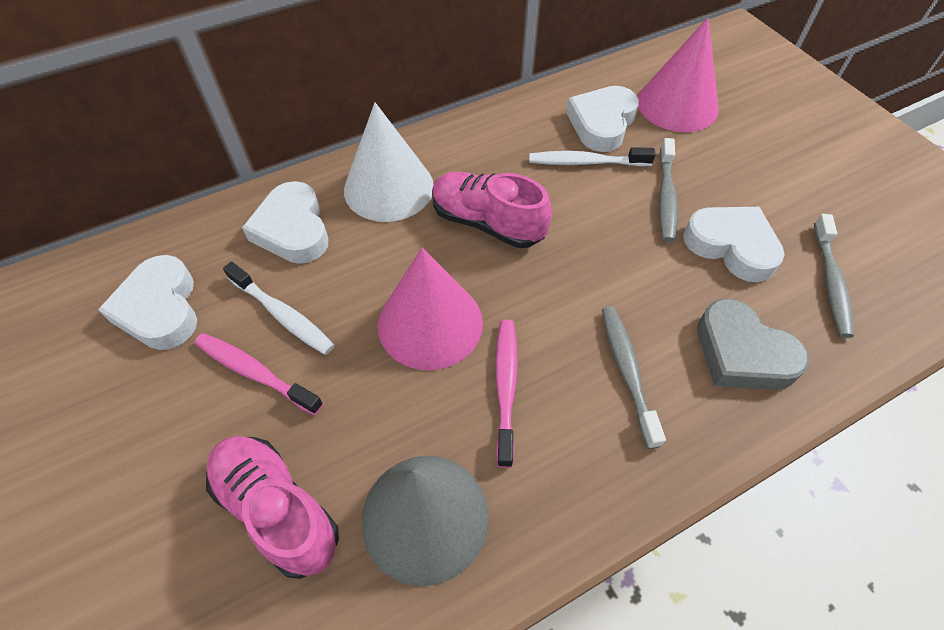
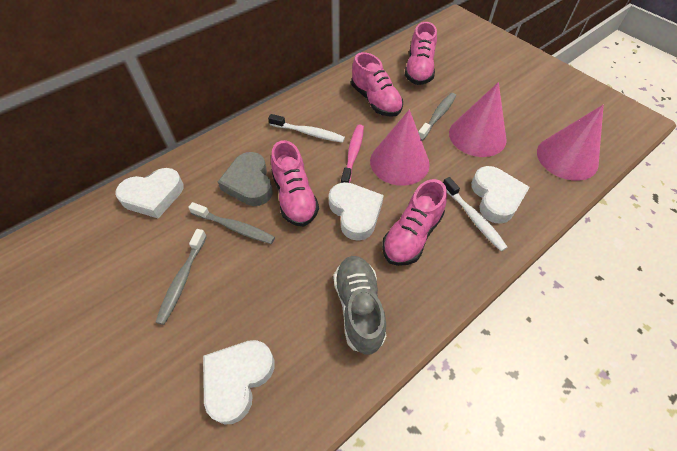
grey cone: 1 -> 0
grey shoe: 0 -> 1
pink cone: 2 -> 3
pink shoe: 2 -> 4
pink toothbrush: 2 -> 1
white cone: 1 -> 0

